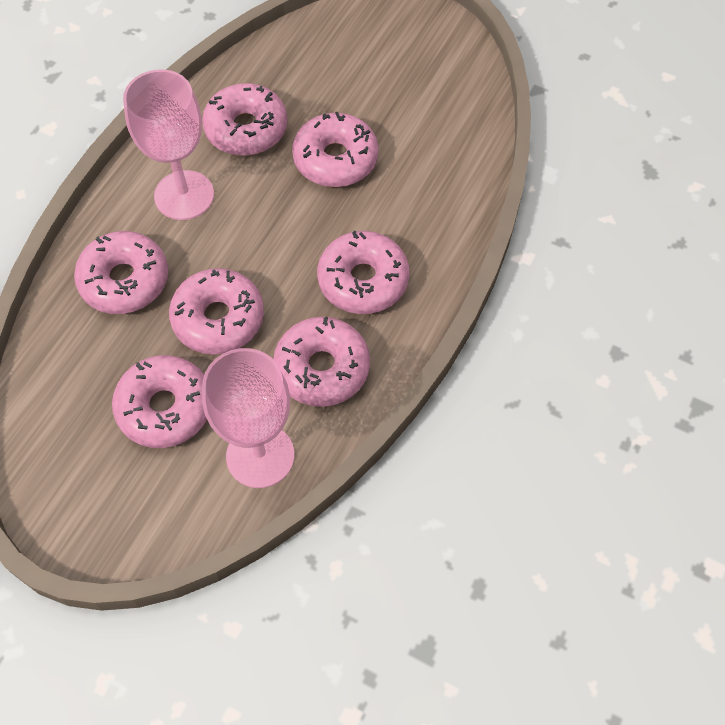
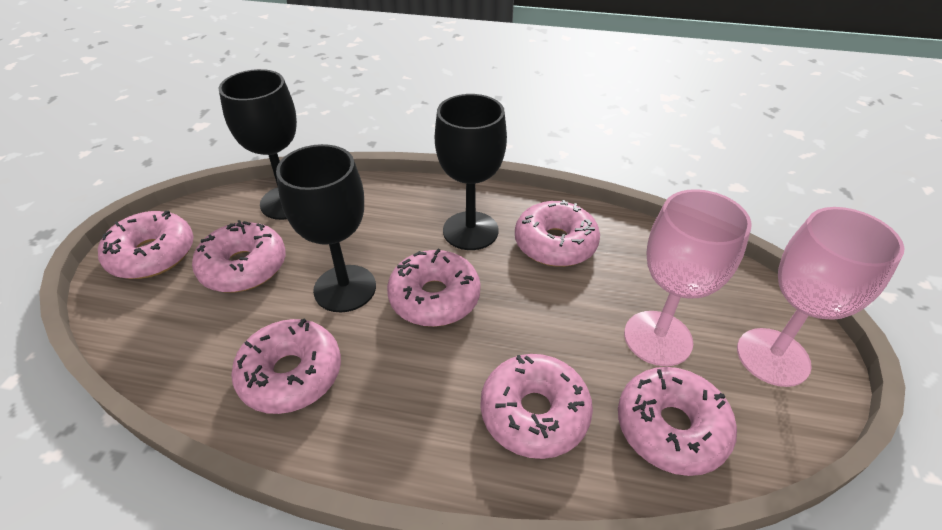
black goblet: 0 -> 3

